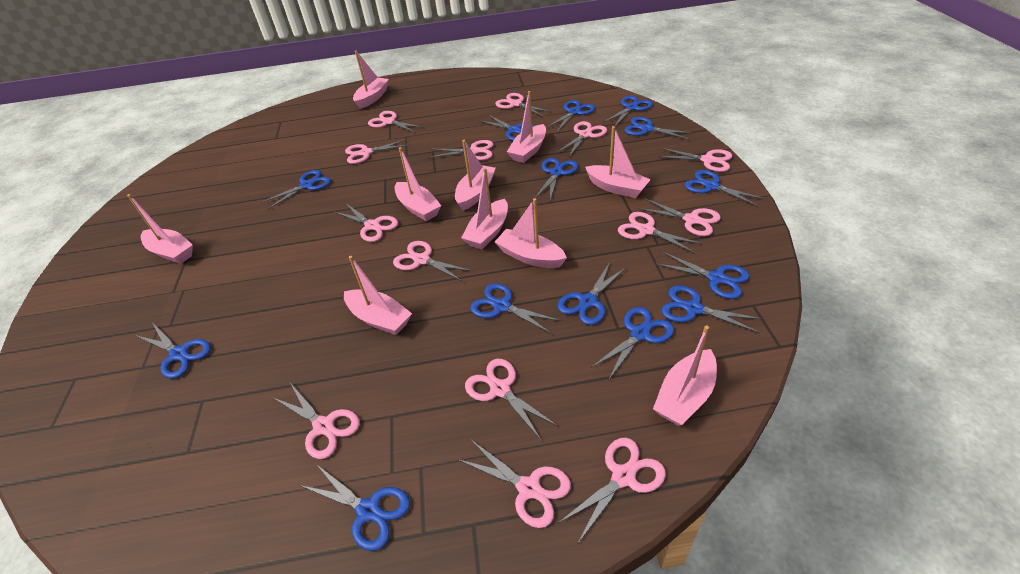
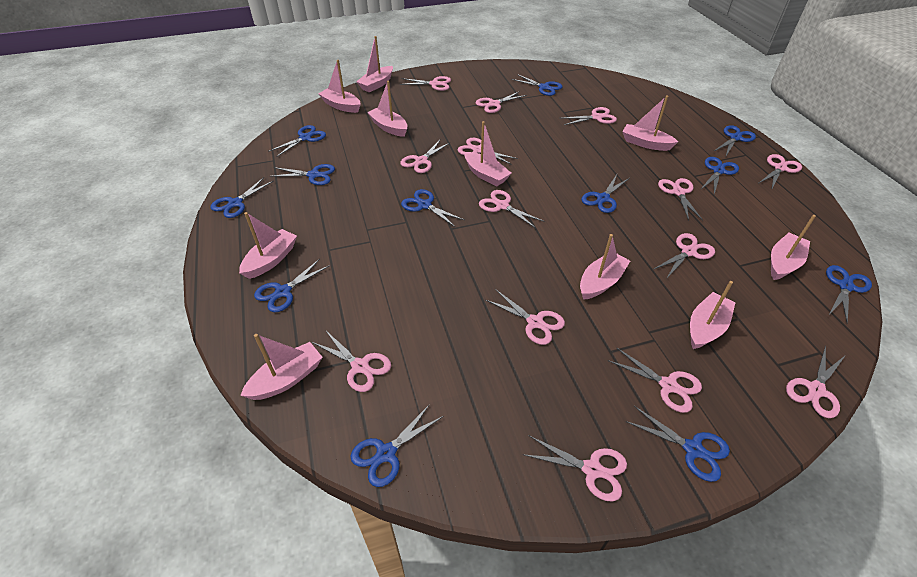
blue scissors: 14 -> 12

